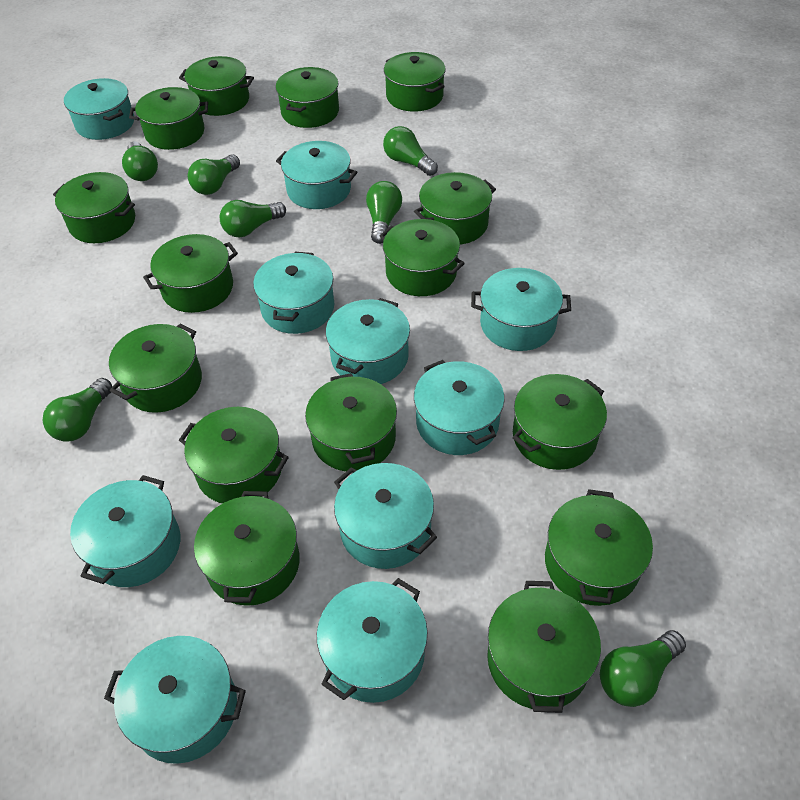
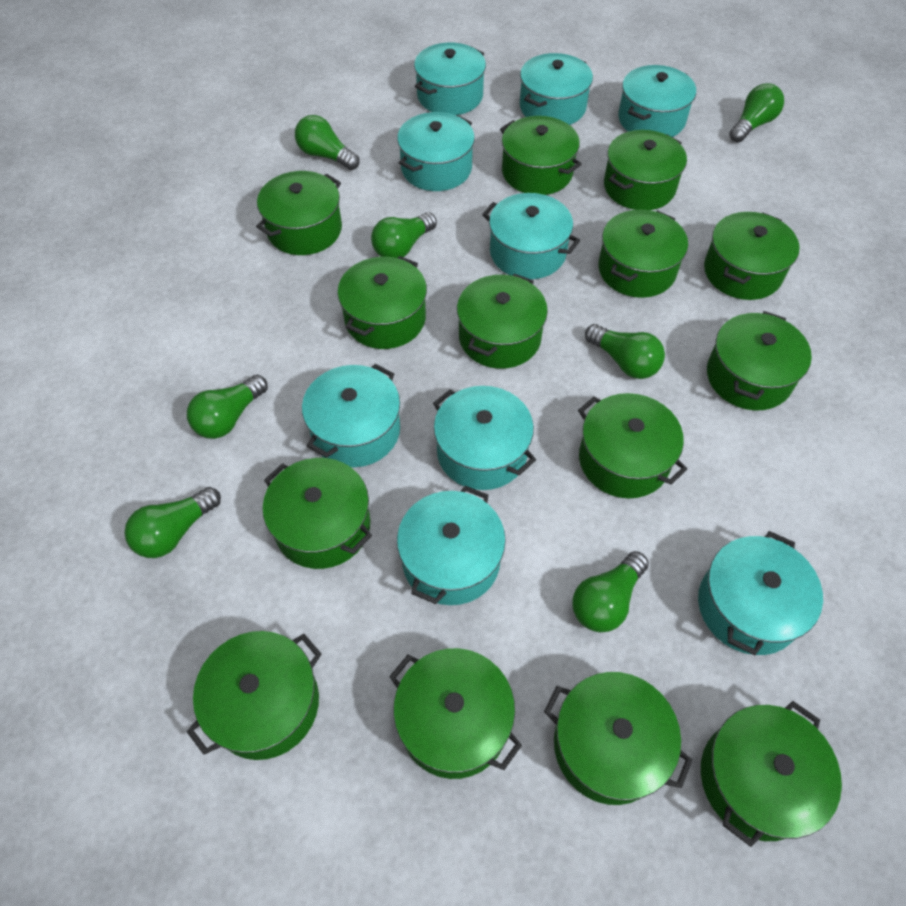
green pot: 15 -> 14
turquoise pot: 10 -> 9

